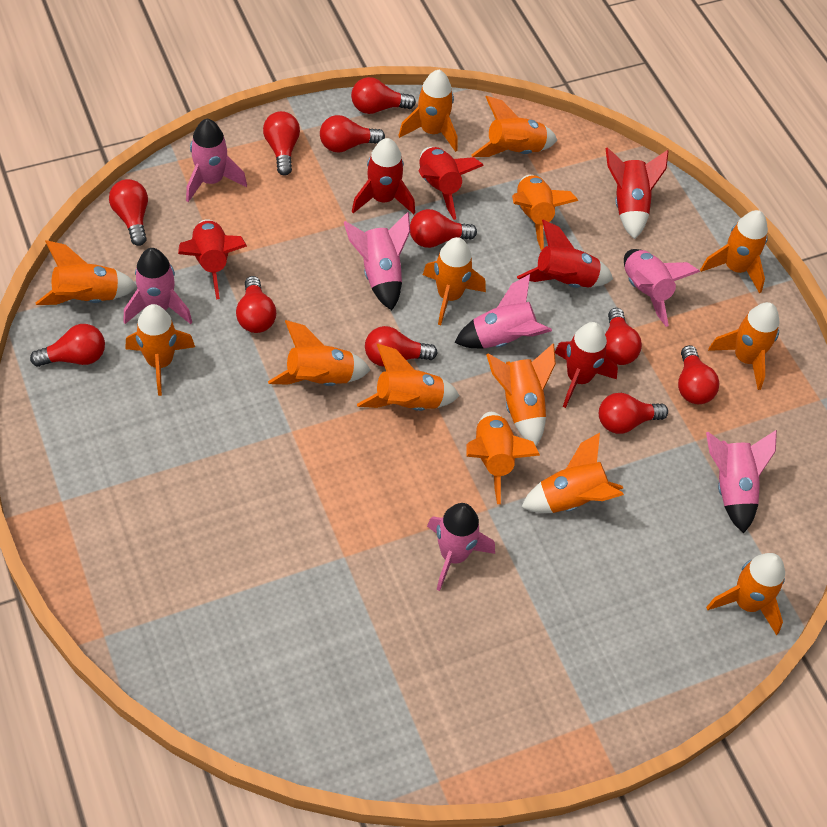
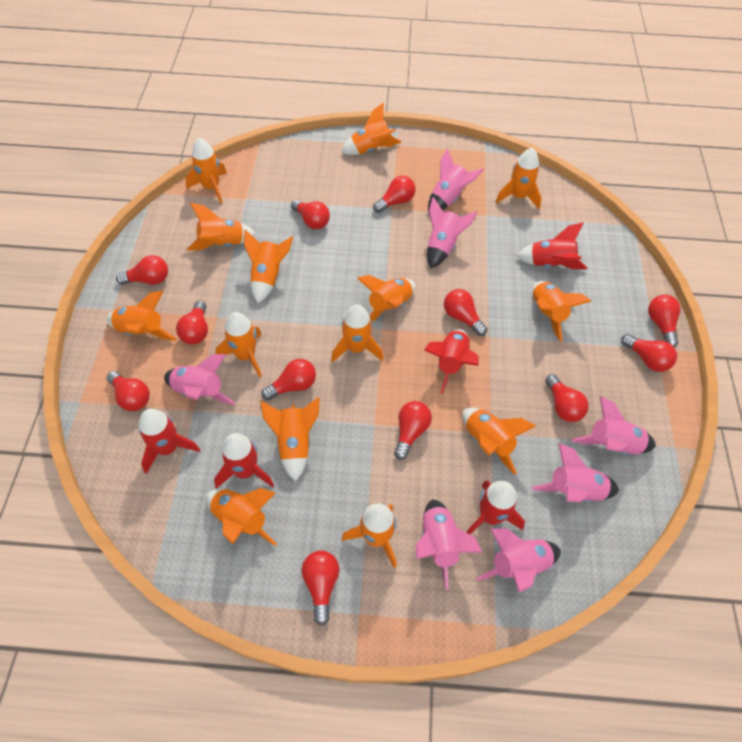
red light bulb: 11 -> 12
red rocket: 6 -> 5

